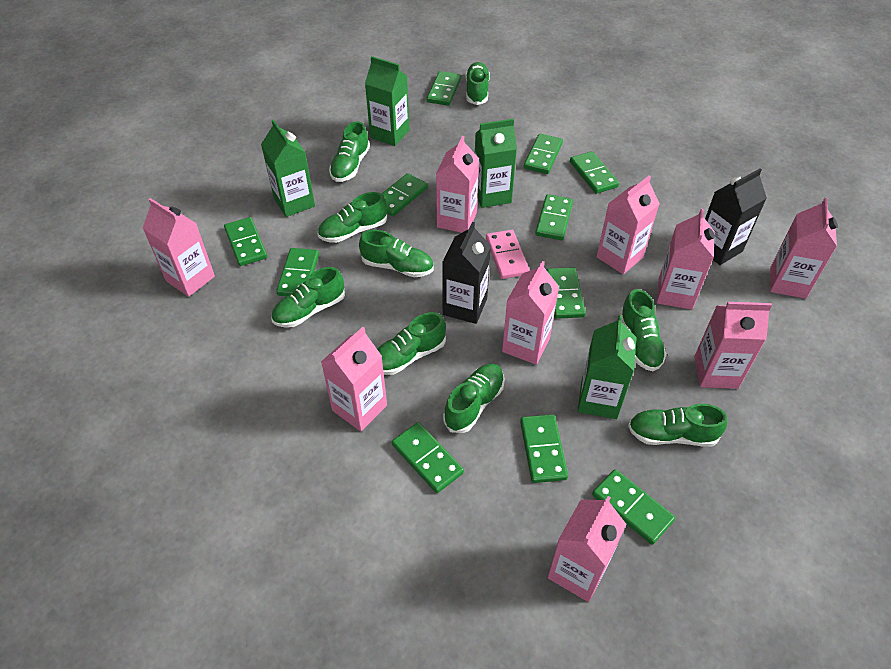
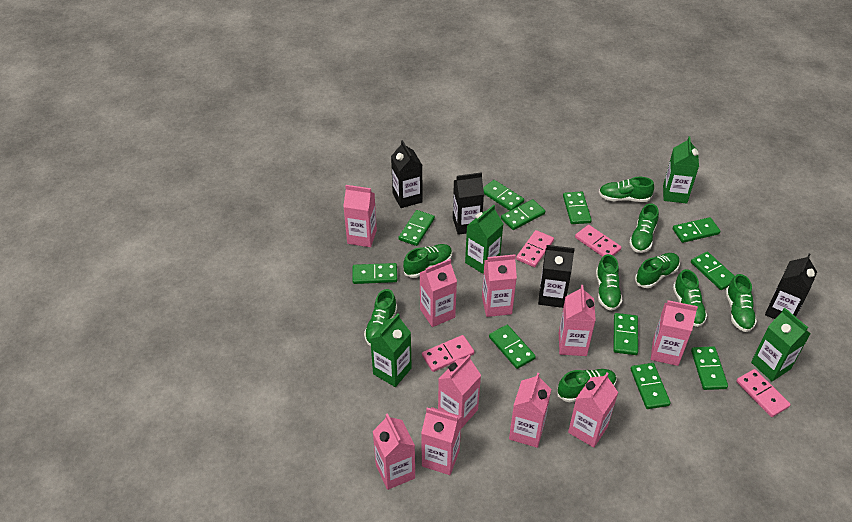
black carton: 2 -> 4
pink carton: 9 -> 10
pink domino: 1 -> 4

